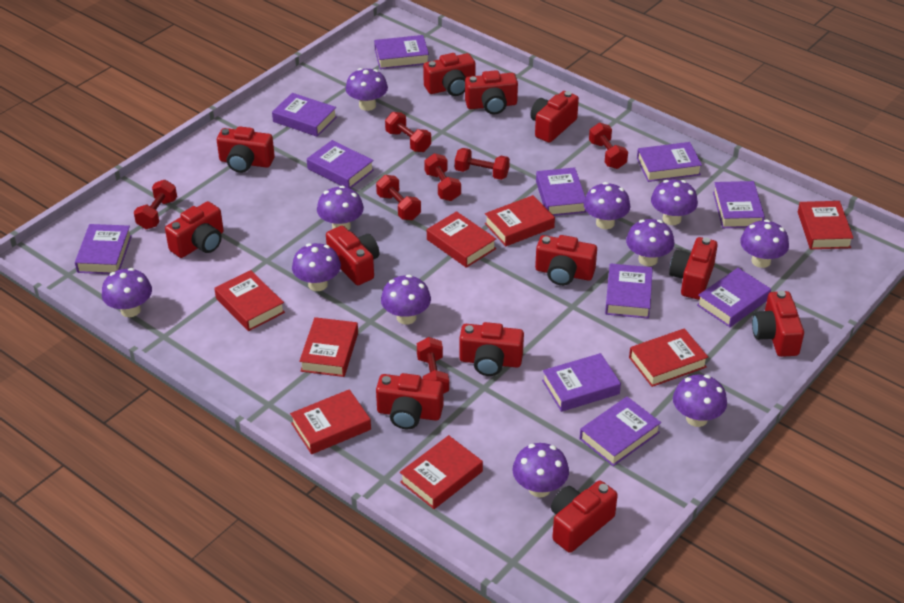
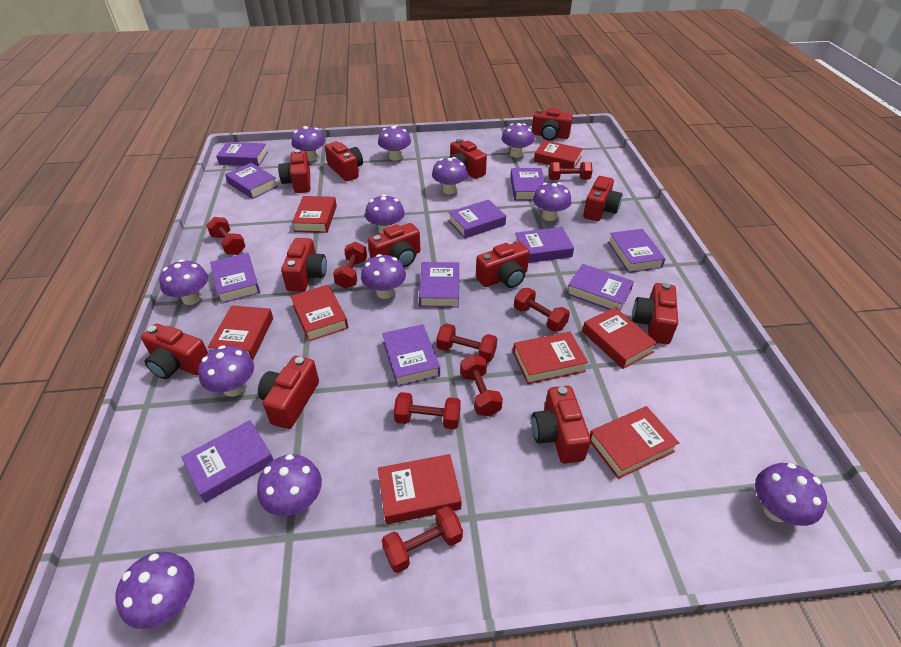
purple mushroom: 11 -> 12
red dumbbell: 7 -> 8

